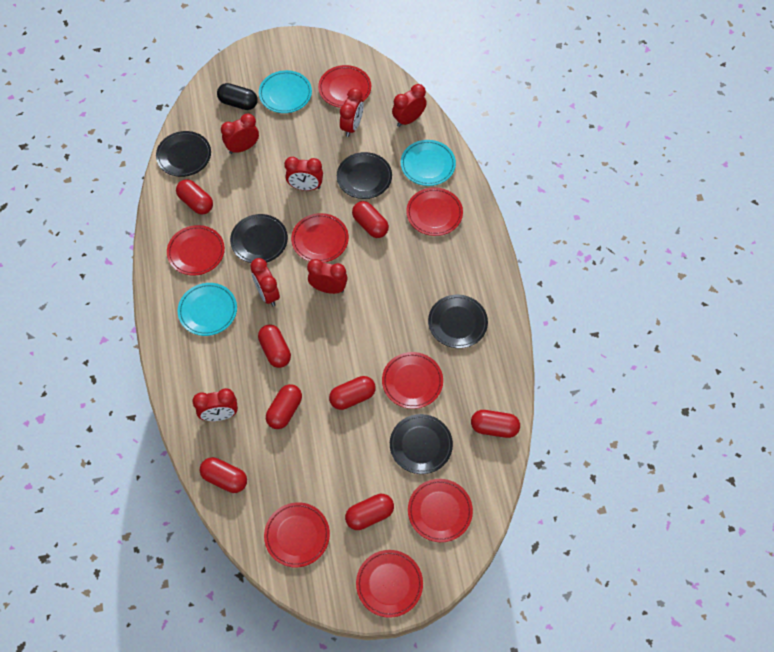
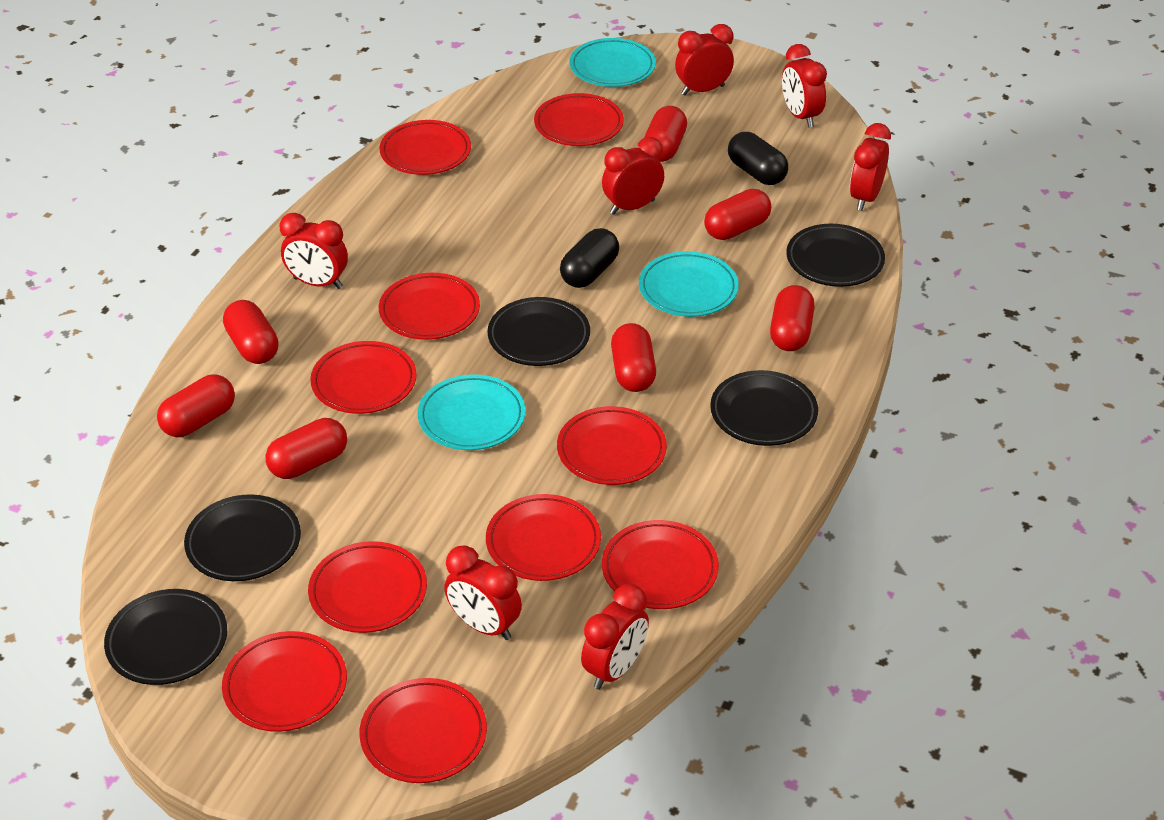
black capsule: 1 -> 2
red capsule: 8 -> 7
red plate: 8 -> 10

